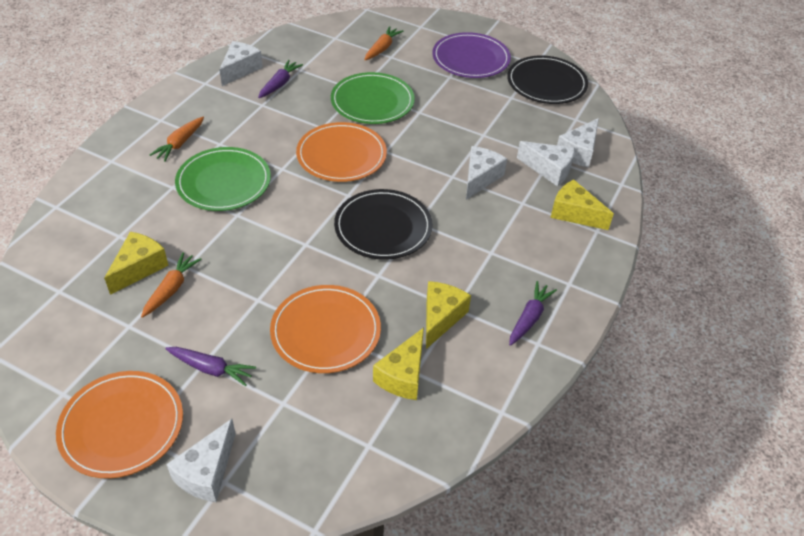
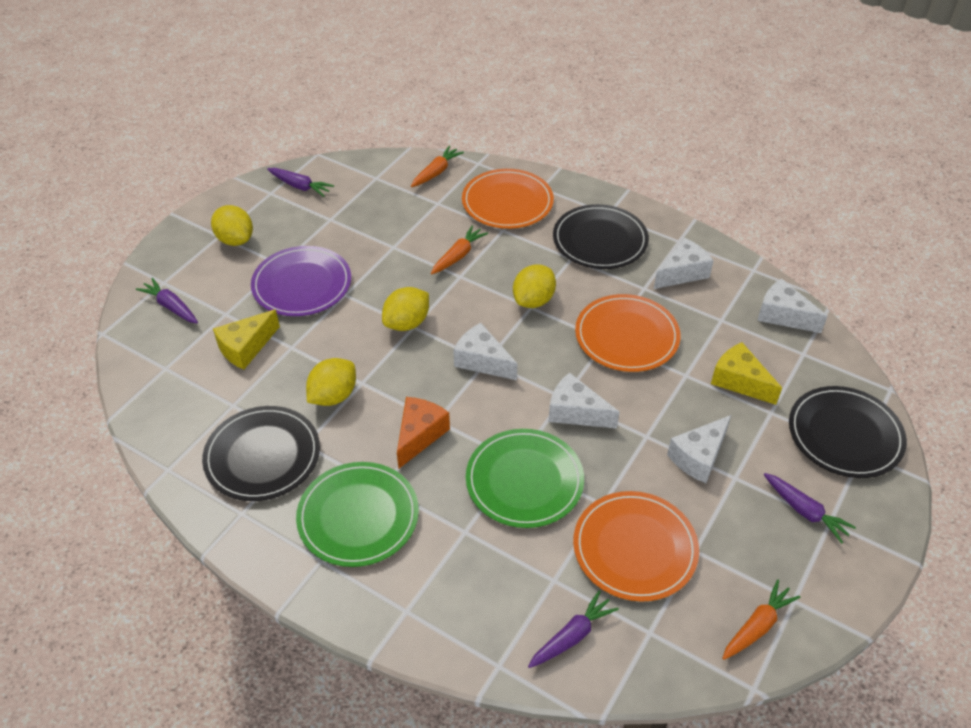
black plate: 2 -> 3
orange cheese: 0 -> 1
purple carrot: 3 -> 4
yellow cheese: 4 -> 2
yellow lemon: 0 -> 4

